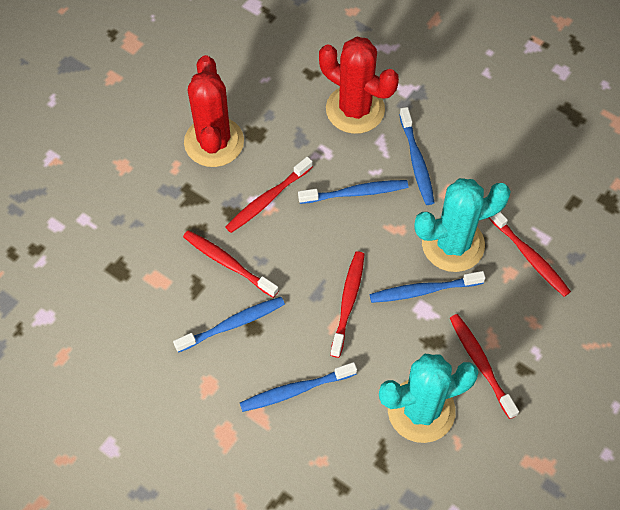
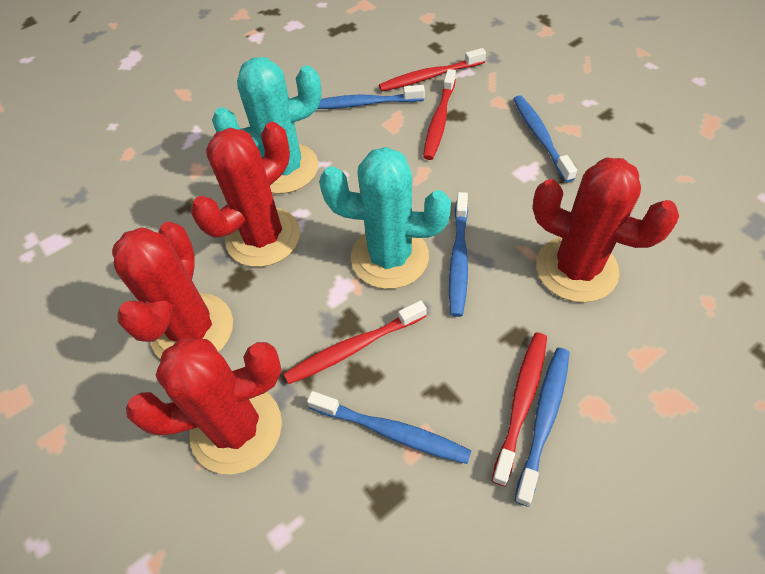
red cactus: 2 -> 4
red toothbrush: 5 -> 4

